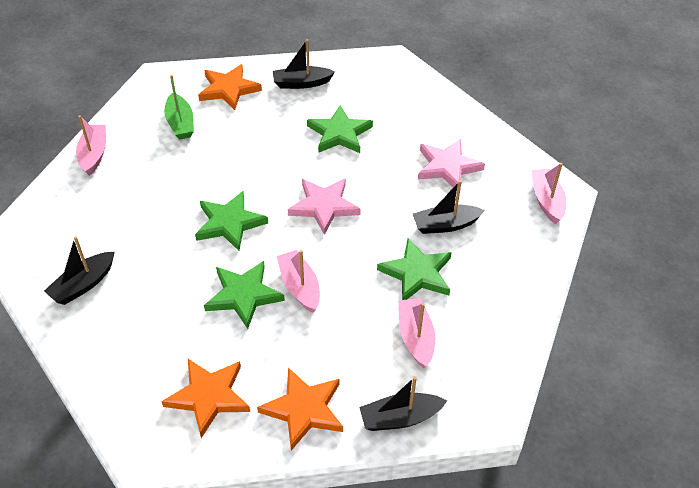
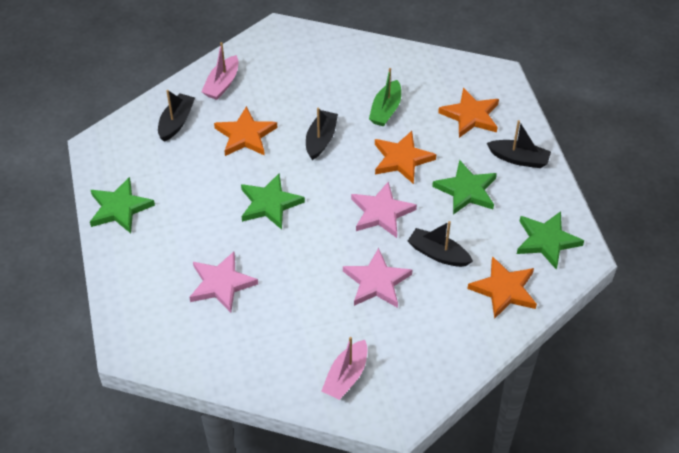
orange star: 3 -> 4
pink boat: 4 -> 2
pink star: 2 -> 3

